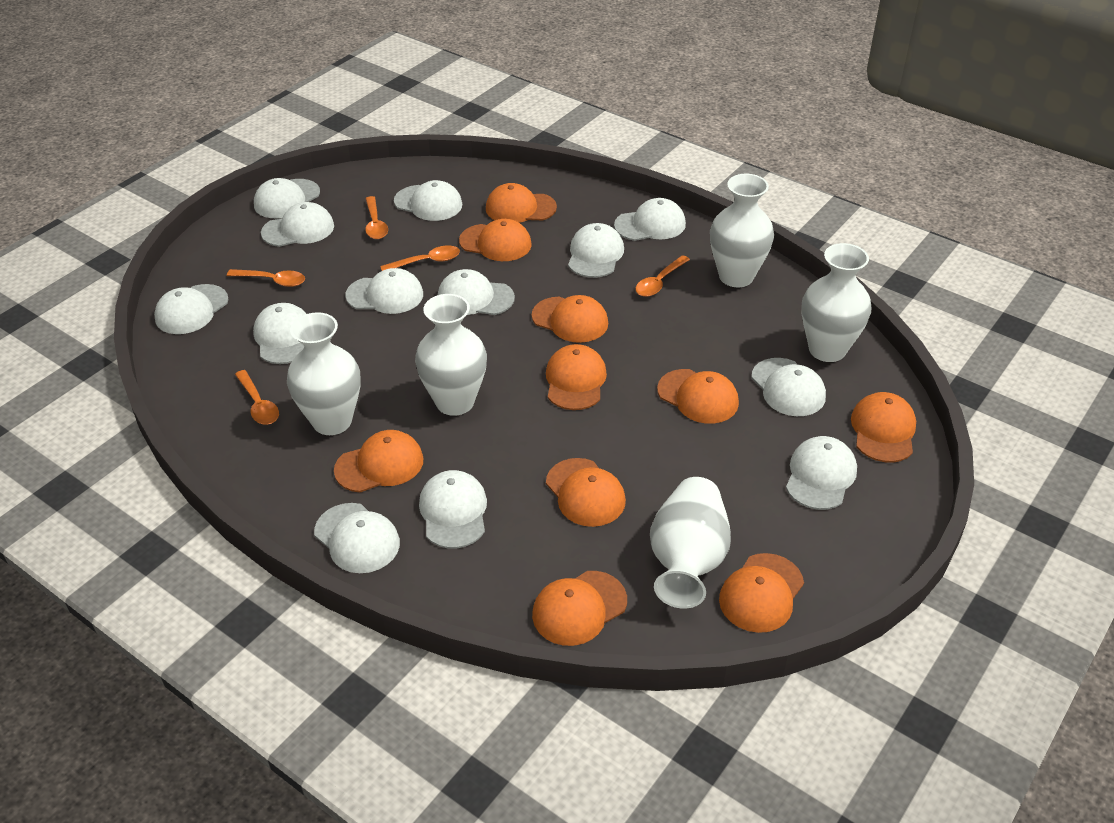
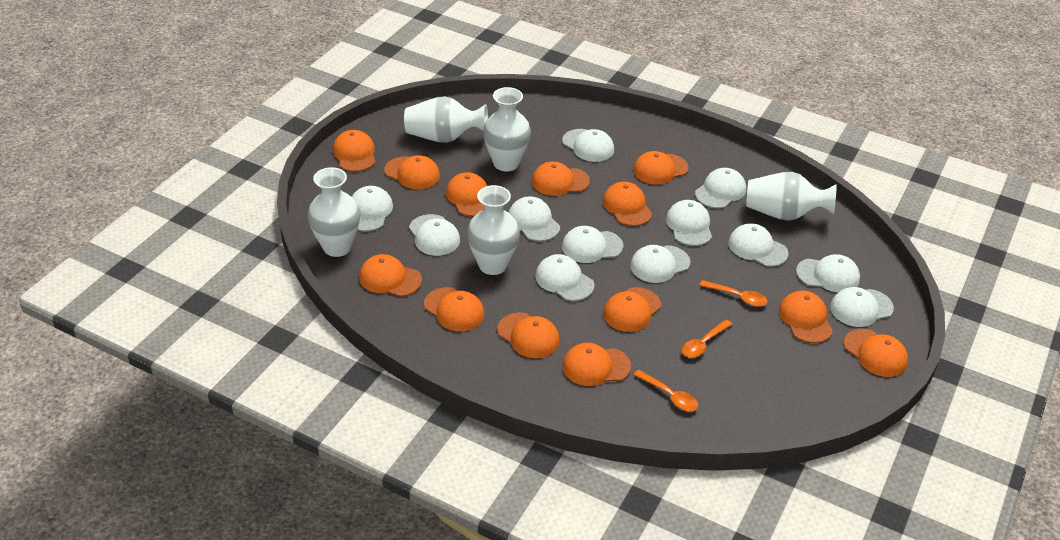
orange cap: 10 -> 13
orange spoon: 5 -> 3
white cap: 13 -> 12

